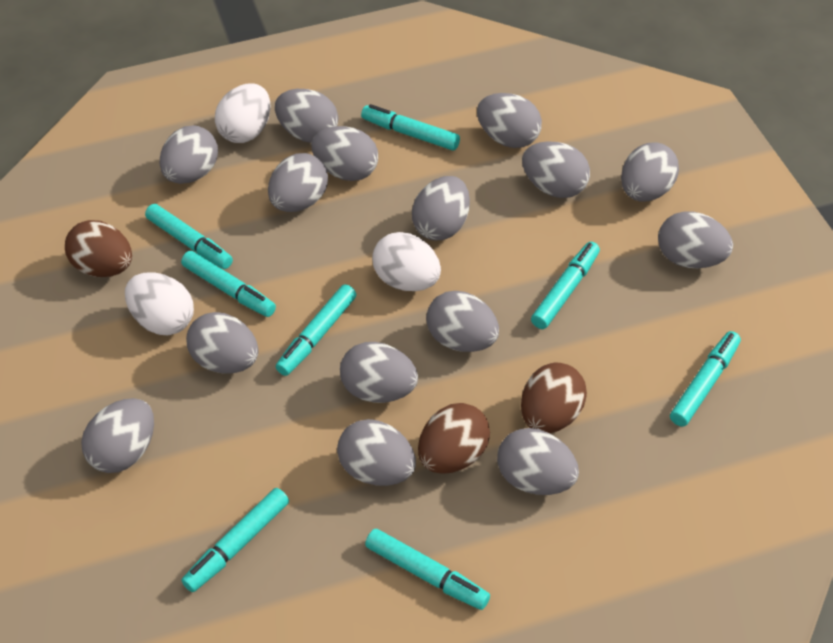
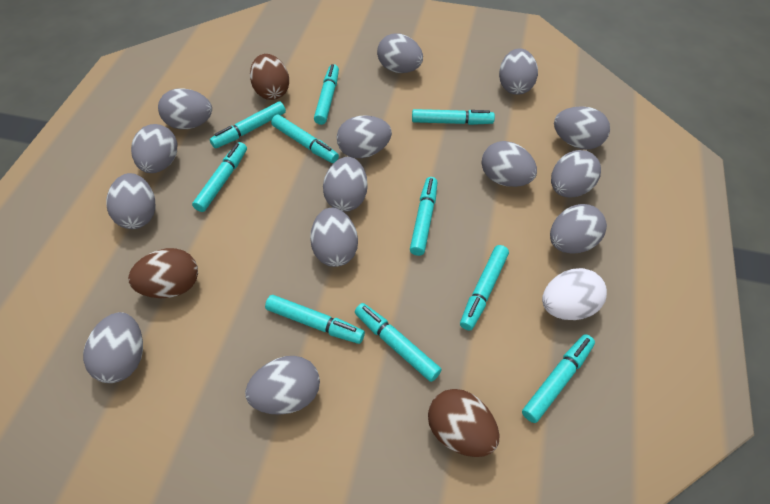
grey egg: 15 -> 14
turquoise marker: 8 -> 10
white egg: 3 -> 1

